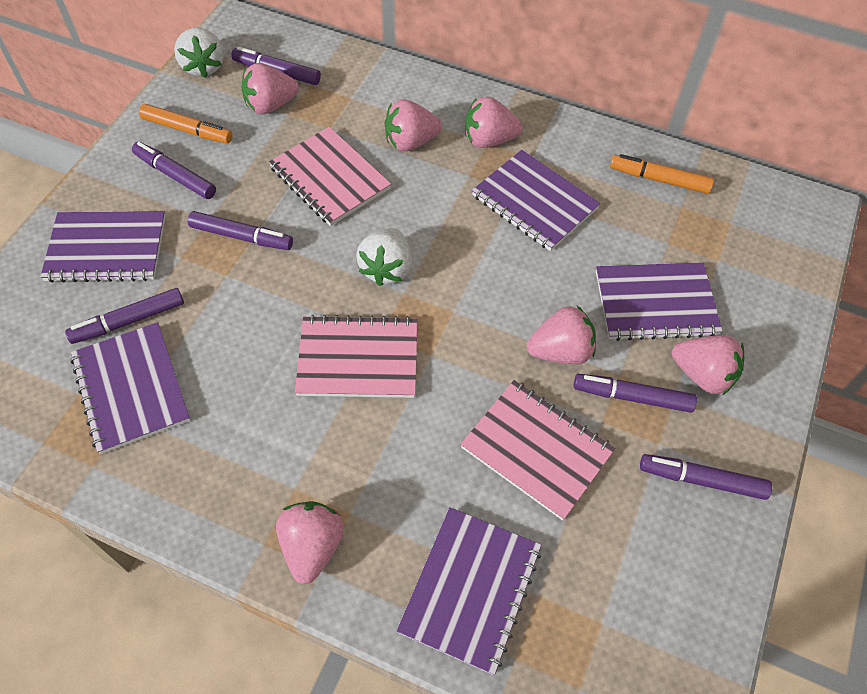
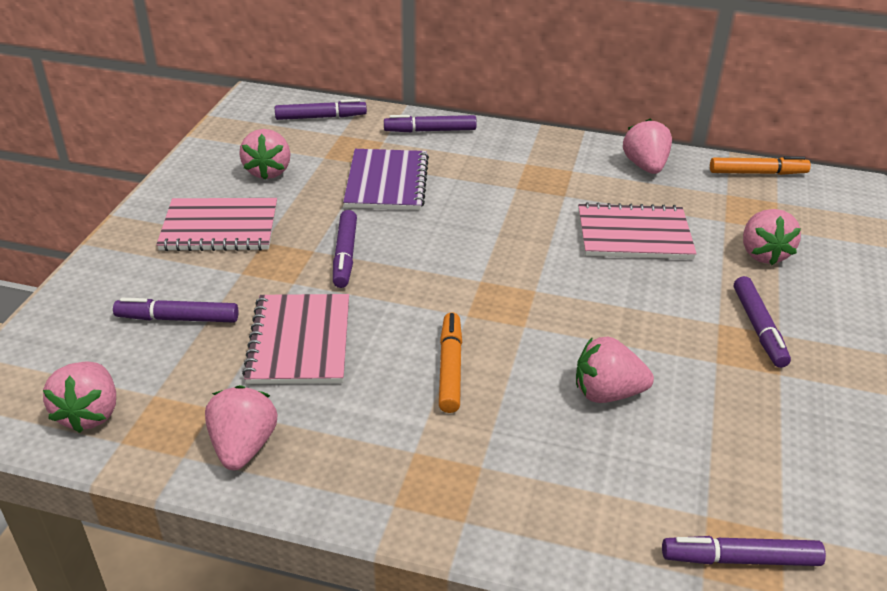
purple notebook: 5 -> 1
white strawberry: 2 -> 0

